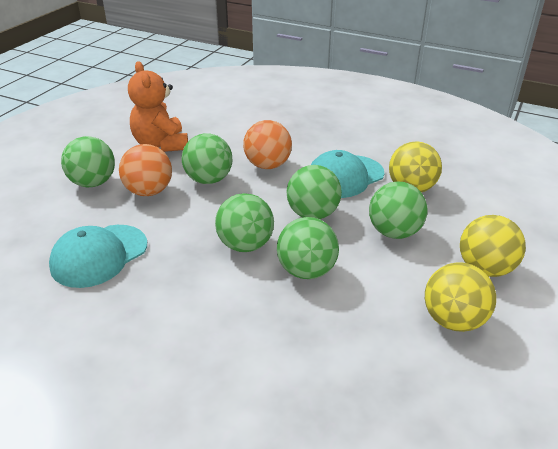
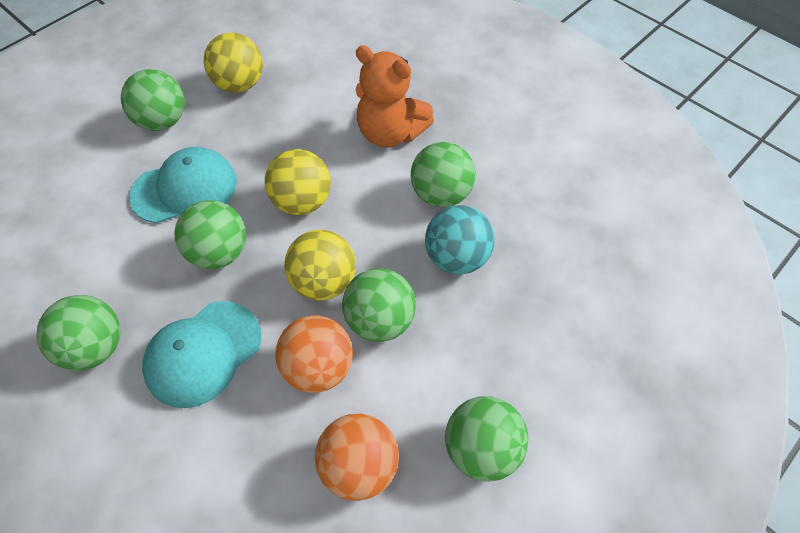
turquoise ball: 0 -> 1

